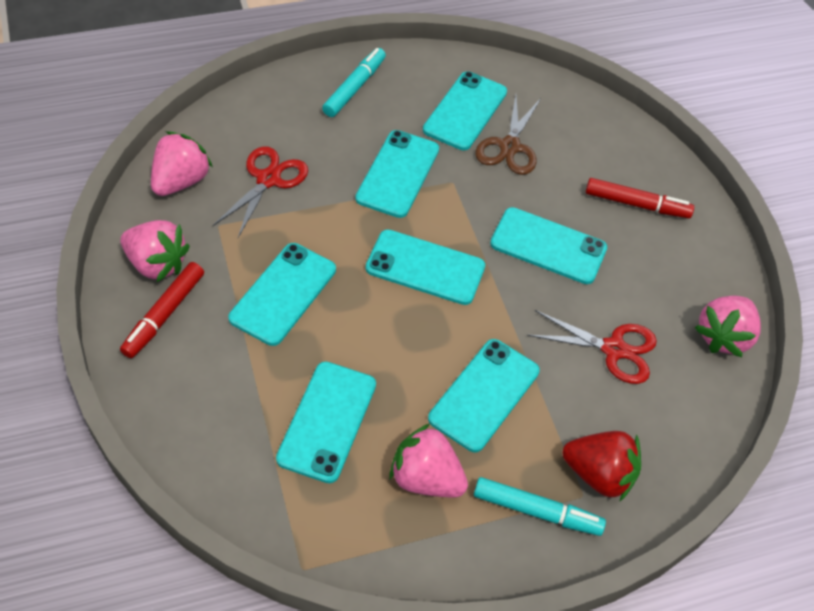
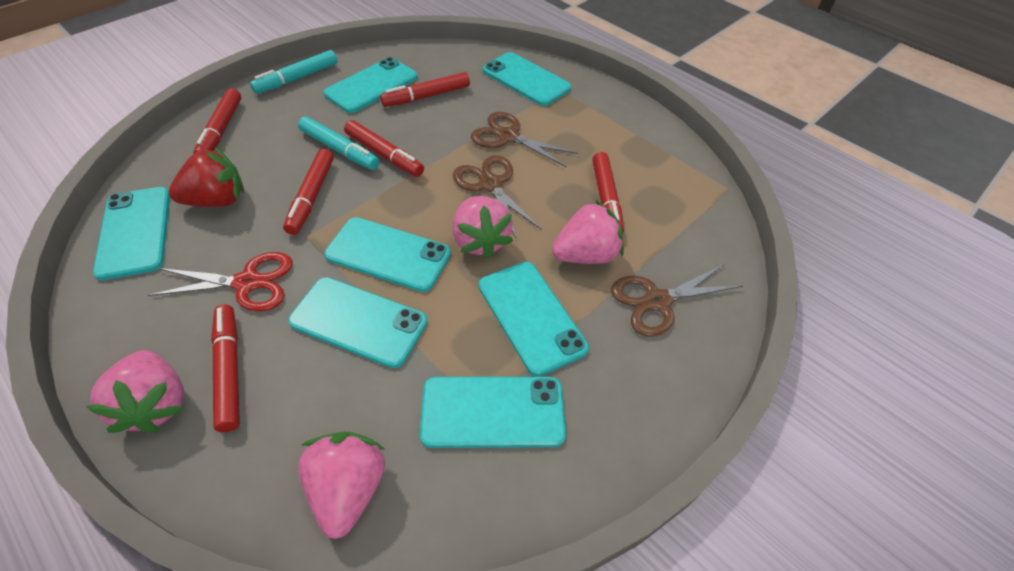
brown scissors: 1 -> 3
red marker: 2 -> 6
red scissors: 2 -> 1

